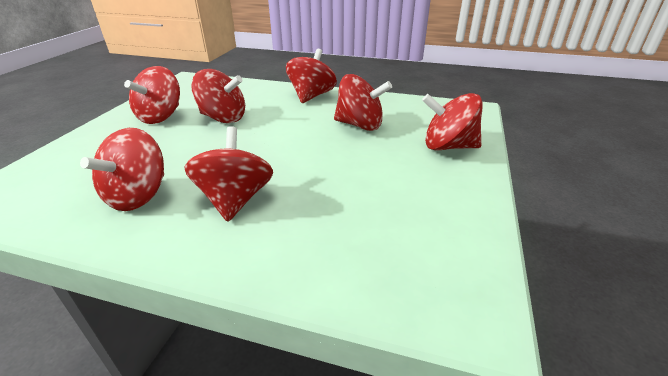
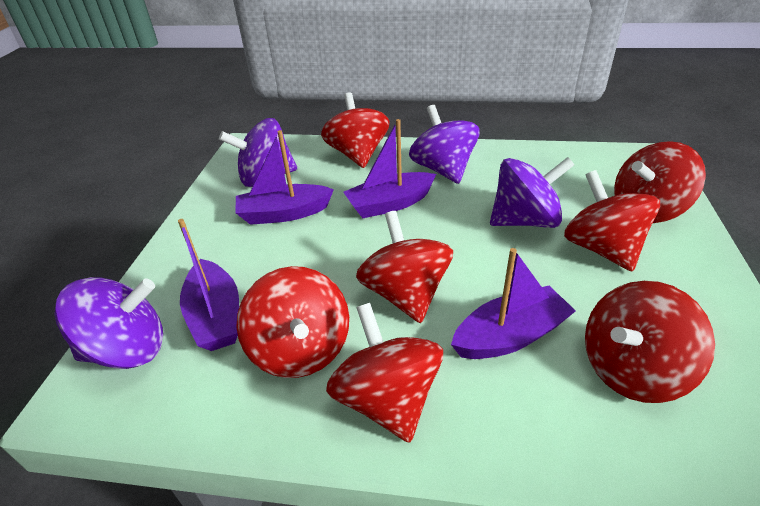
purple boat: 0 -> 4
purple spinning top: 0 -> 4

